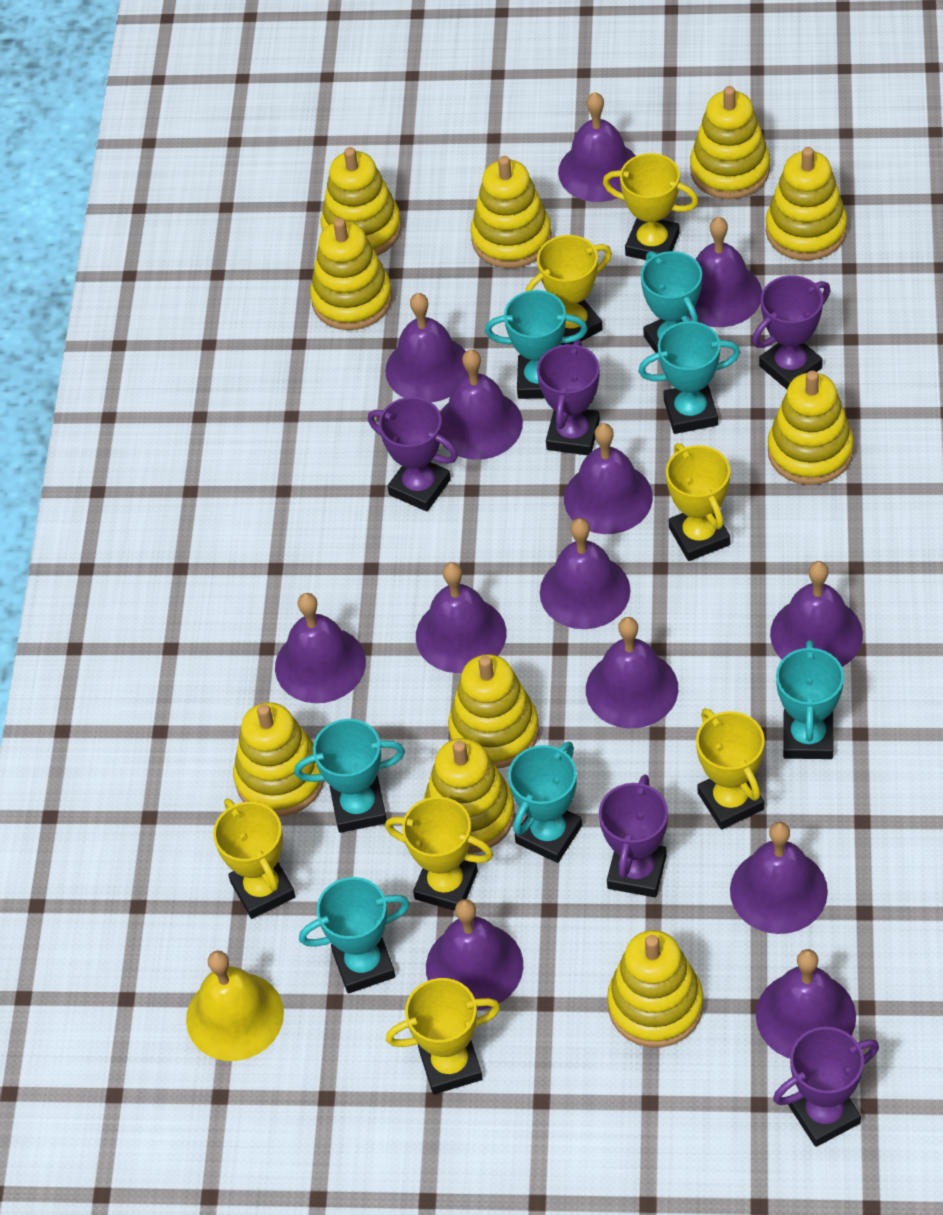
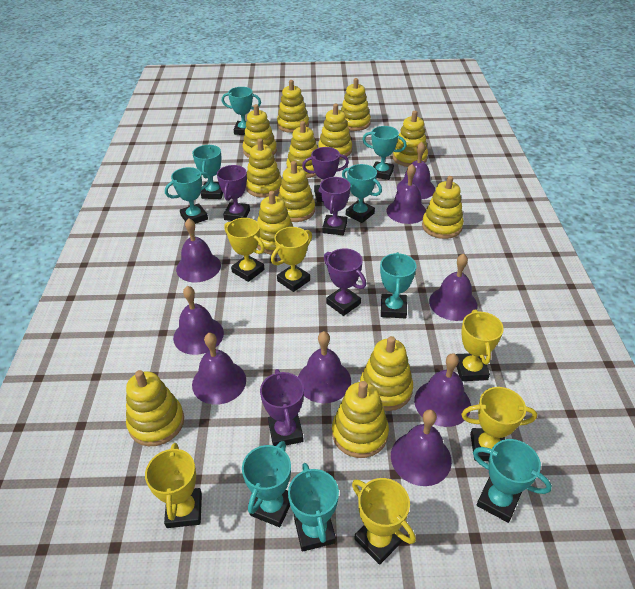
purple bell: 13 -> 9
turquoise trophy: 7 -> 9
yellow bell: 1 -> 0
yellow stacking toy: 10 -> 13
yellow trophy: 7 -> 6

